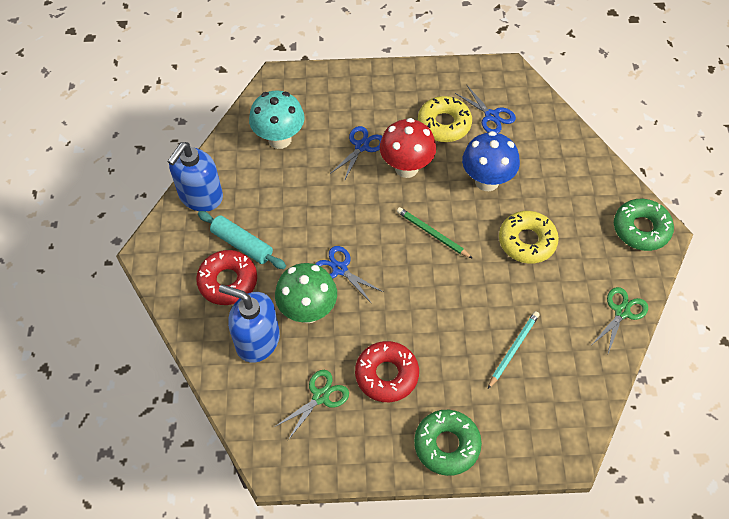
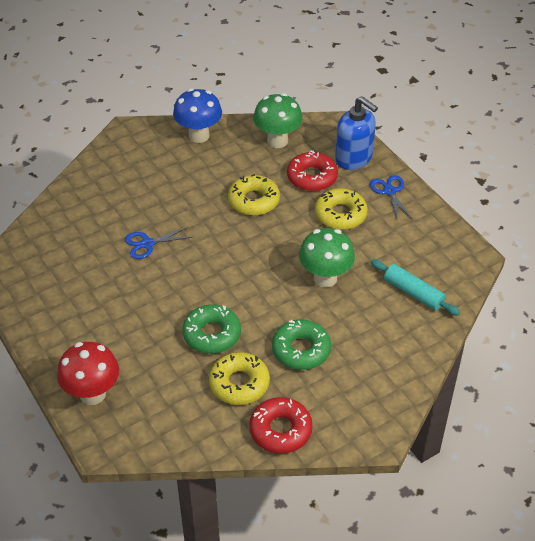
blue scissors: 3 -> 2
blue soap dispenser: 2 -> 1
green mushroom: 1 -> 2
green pencil: 1 -> 0
green scissors: 2 -> 0
turquoise mushroom: 1 -> 0
turquoise pencil: 1 -> 0
yellow donut: 2 -> 3

